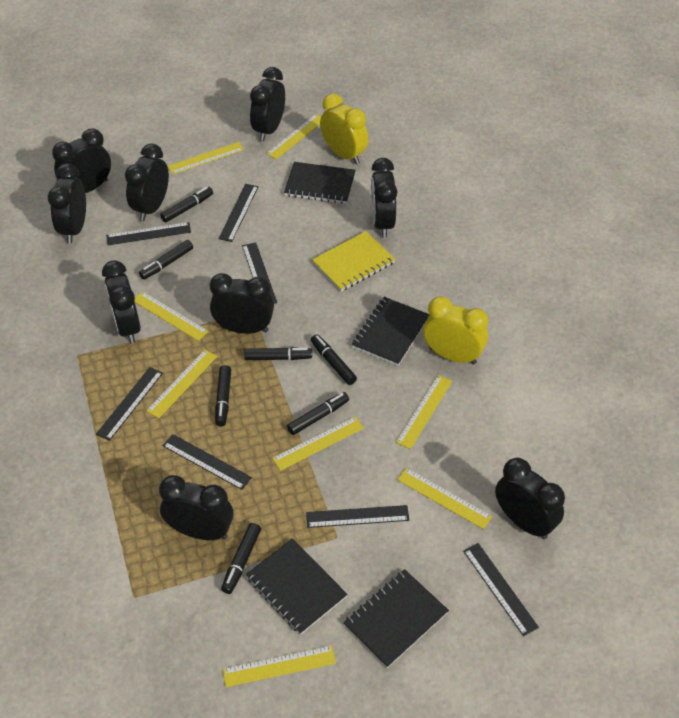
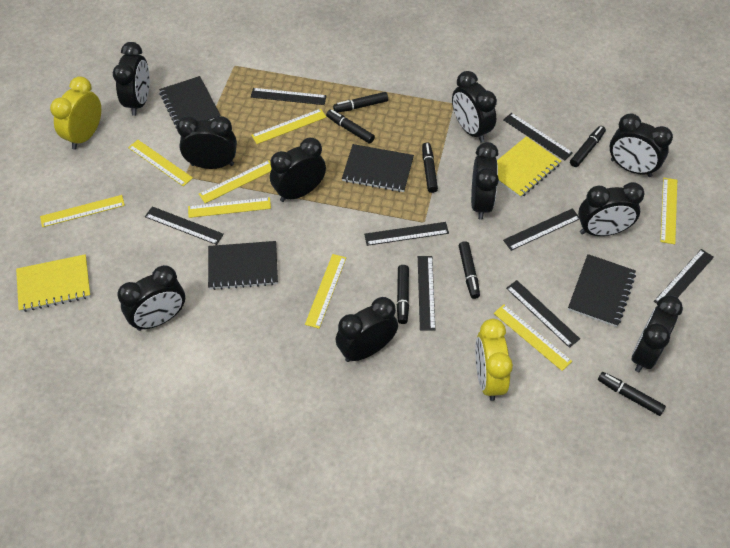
black clock: 9 -> 10
black ruler: 7 -> 8
yellow notebook: 1 -> 2

